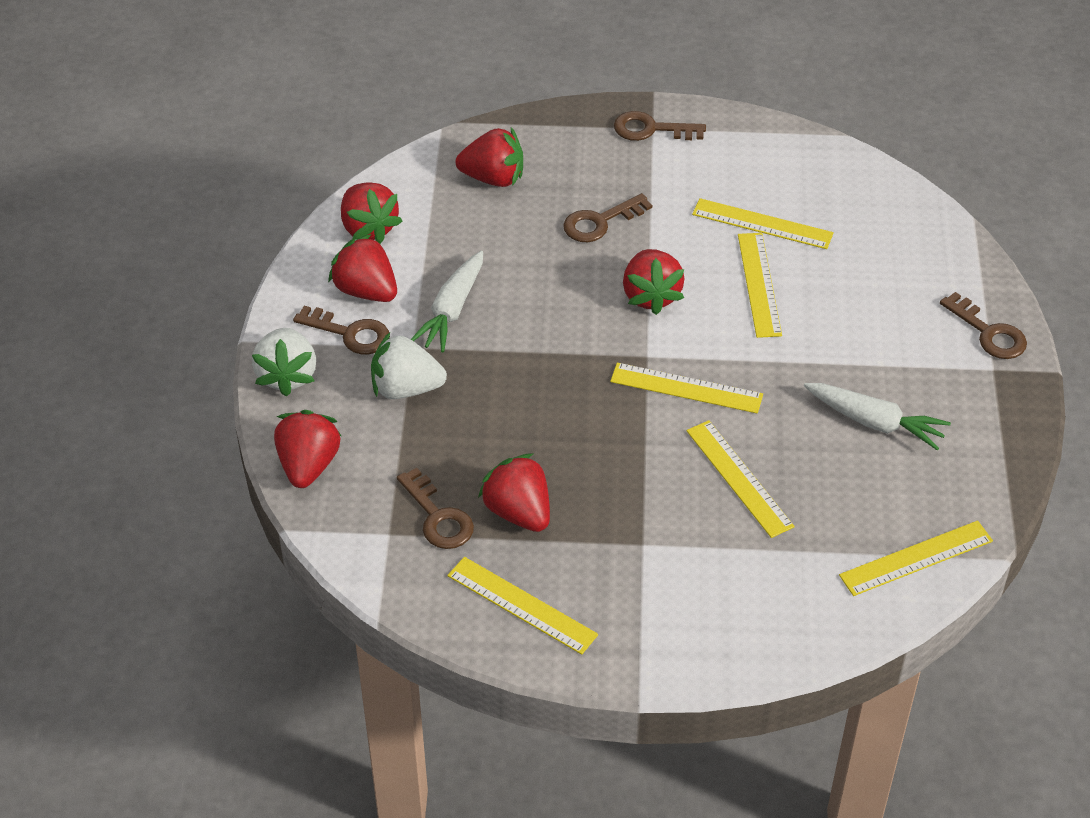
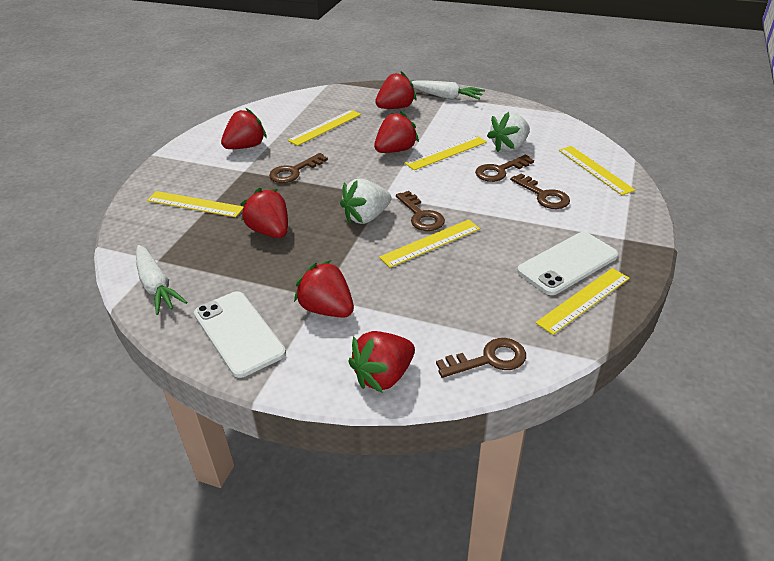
white phone: 0 -> 2

